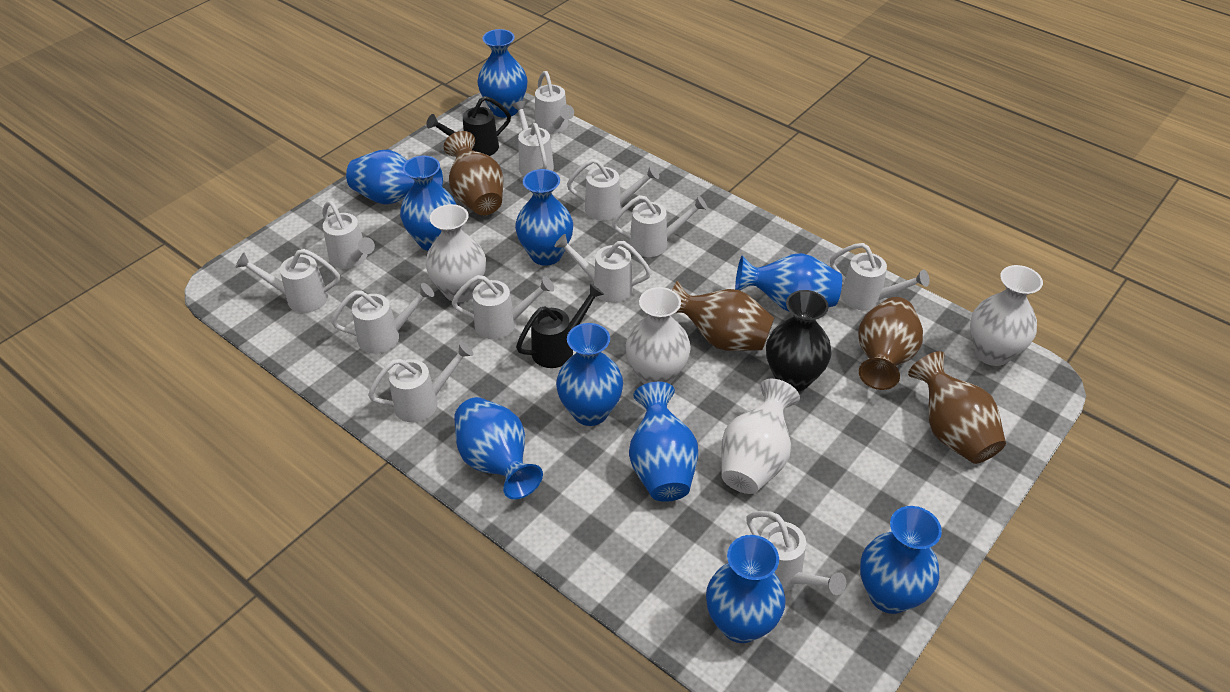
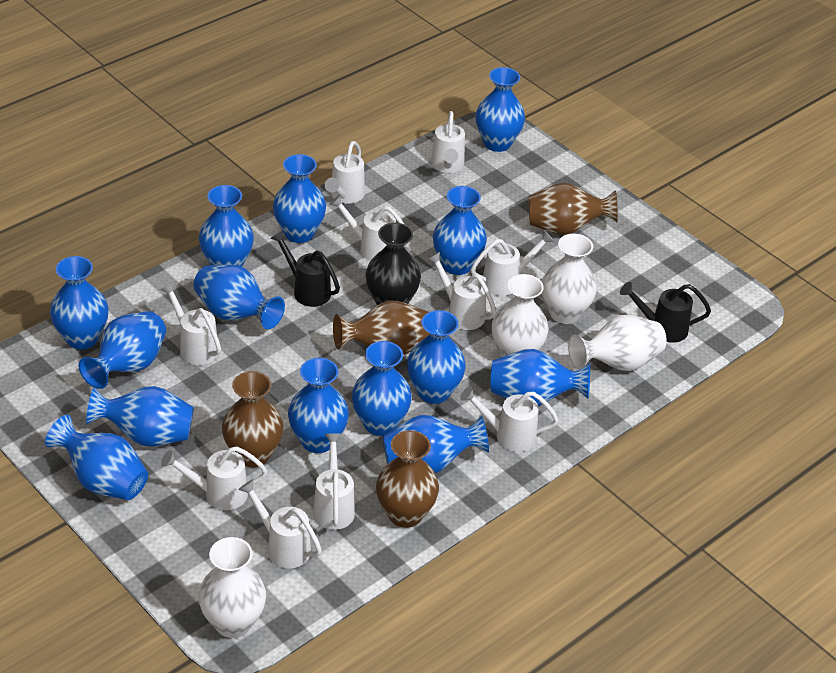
blue vase: 10 -> 14
white watering can: 12 -> 10

